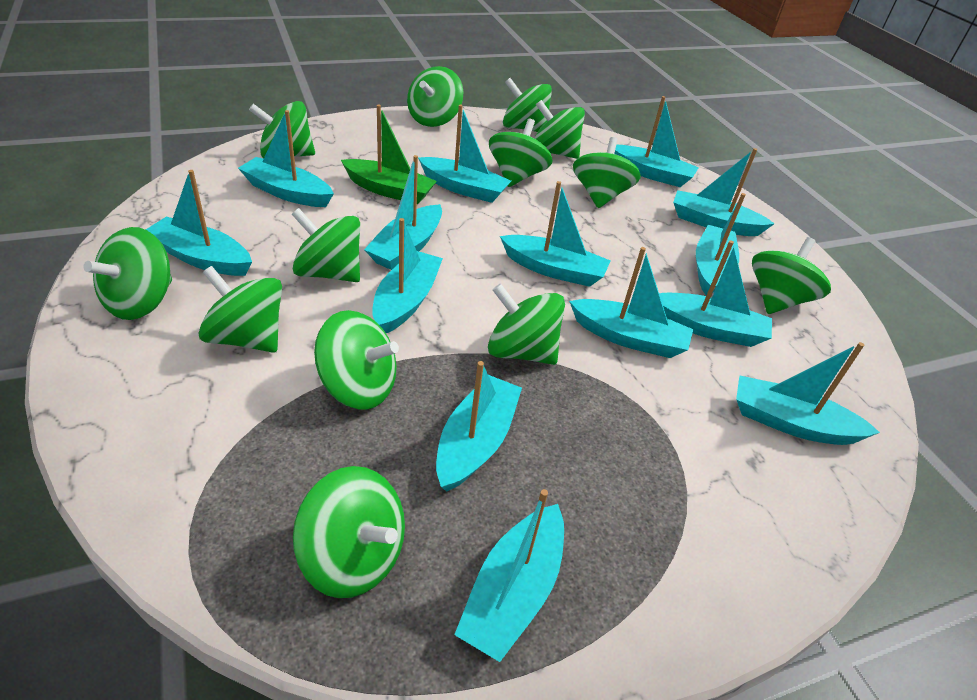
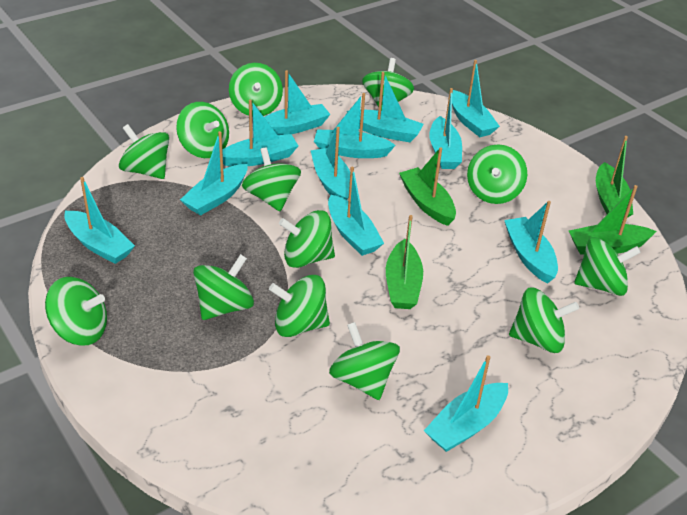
green boat: 1 -> 4
turquoise boat: 14 -> 12

